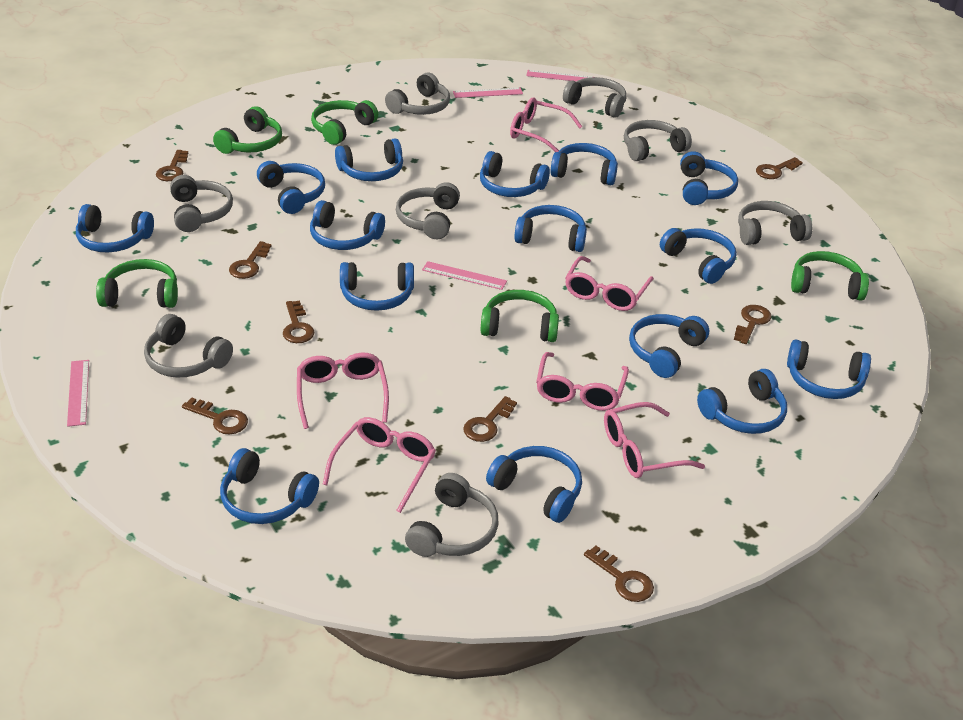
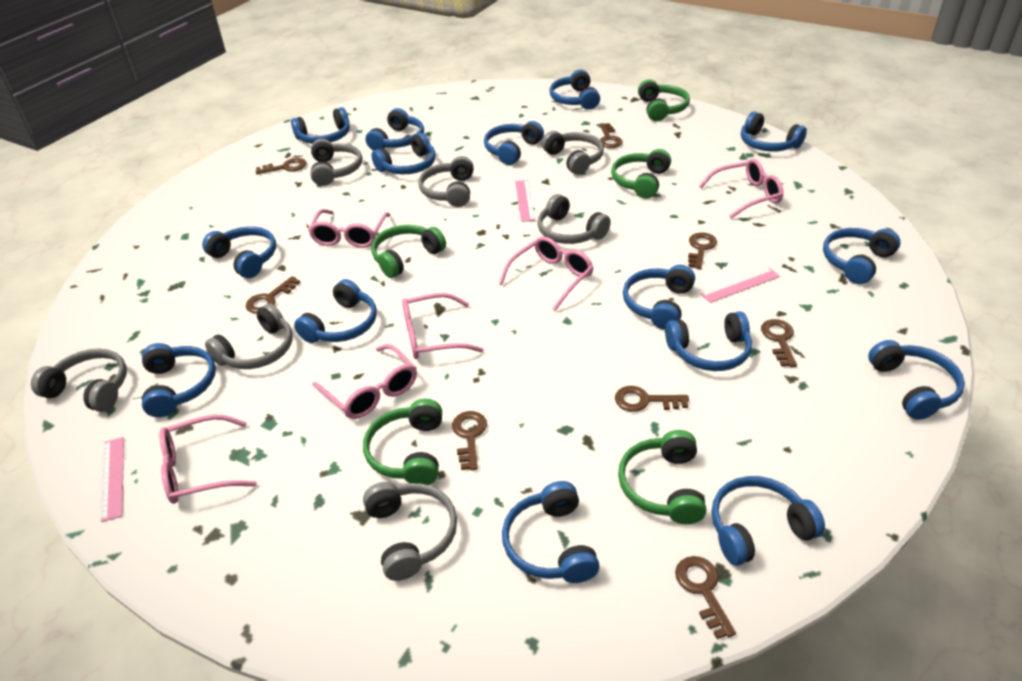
grey headphones: 8 -> 7
pink ruler: 4 -> 3

